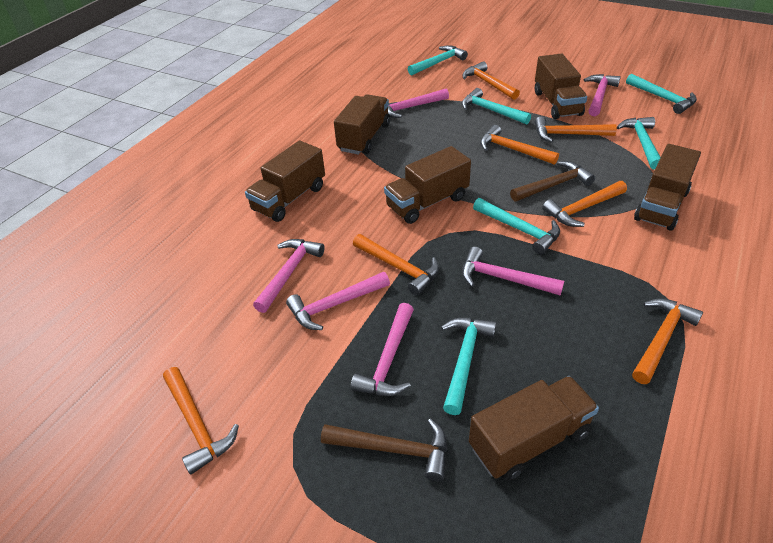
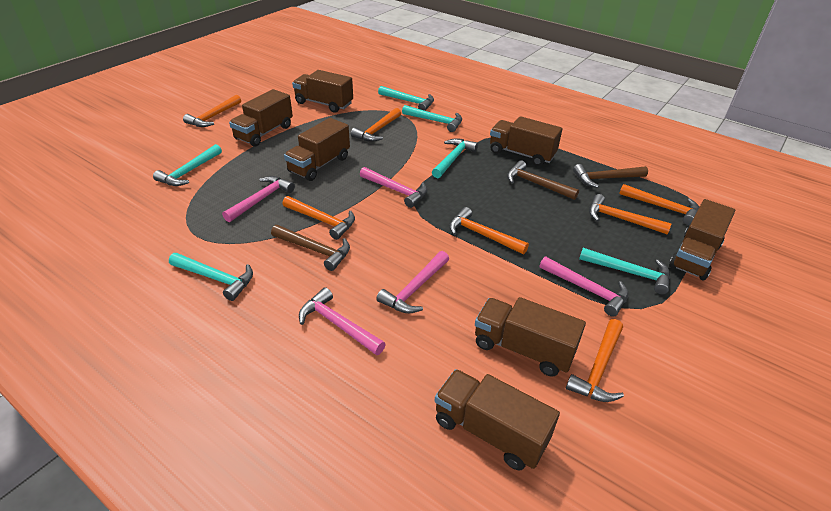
brown hammer: 2 -> 3
brown truck: 6 -> 7
pink hammer: 6 -> 5

